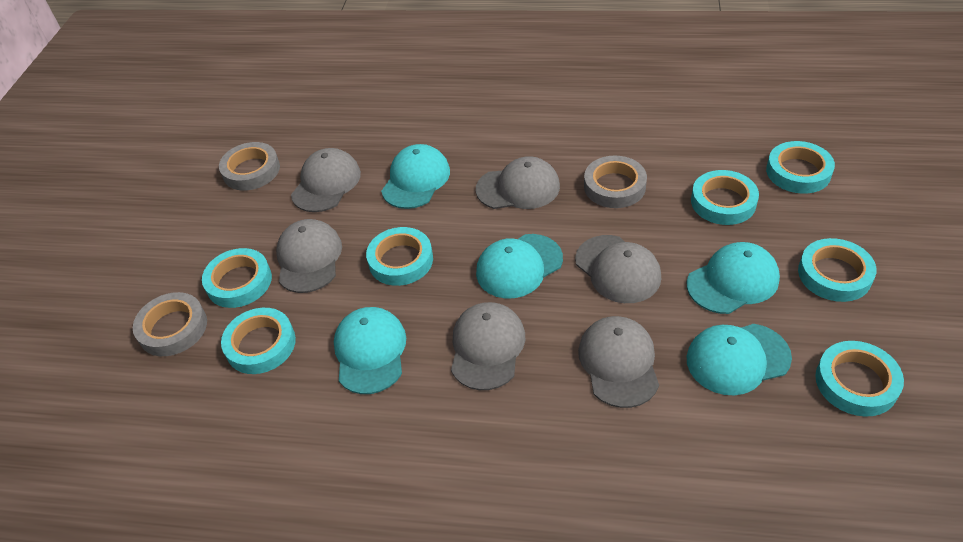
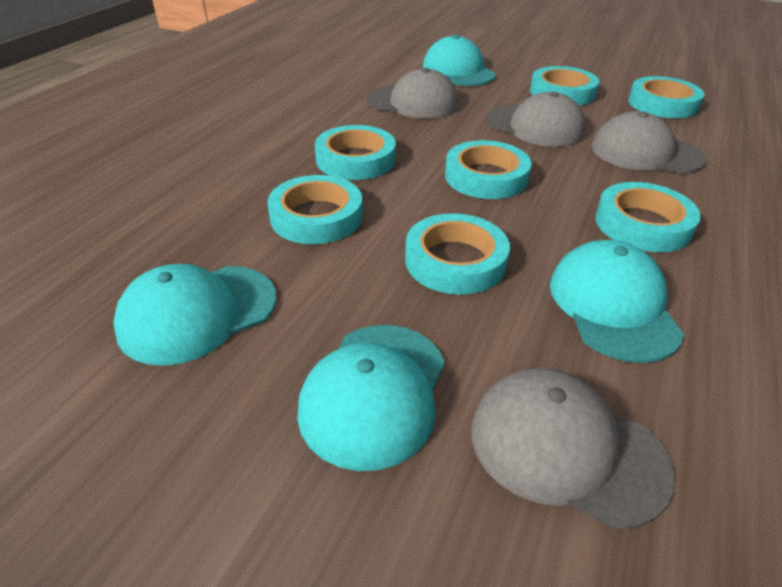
grey cap: 6 -> 4
grey tape: 3 -> 0
turquoise cap: 5 -> 4

